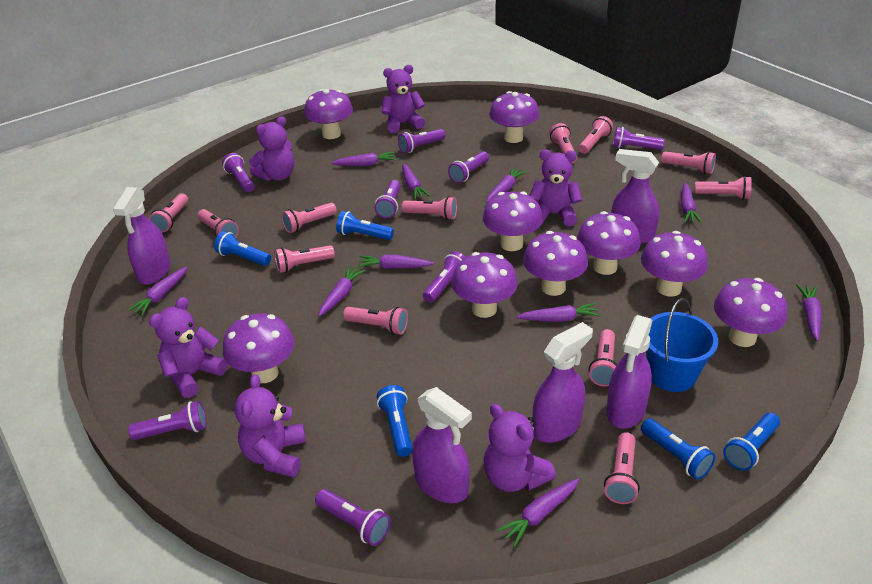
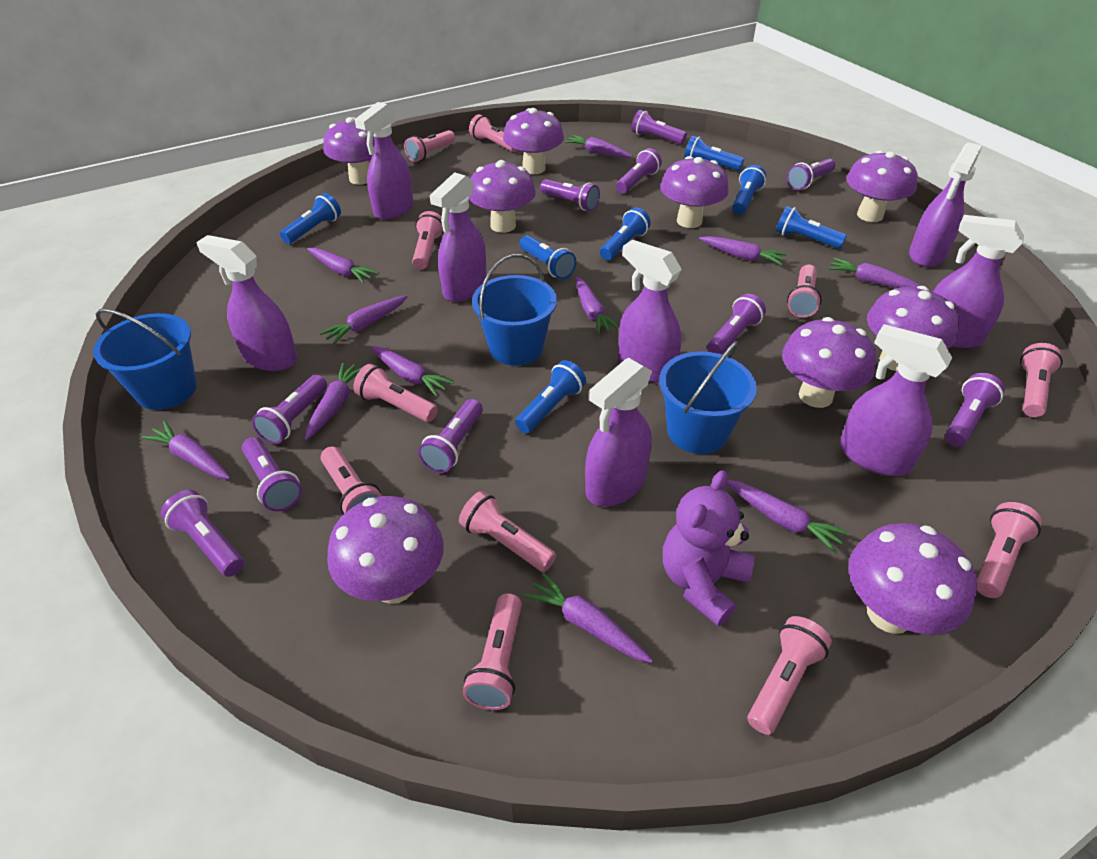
blue bucket: 1 -> 3
blue flashlight: 5 -> 7
pink flashlight: 12 -> 11
purple carrot: 10 -> 11
purple flashlight: 8 -> 10
purple spray bottle: 5 -> 8
purple teddy bear: 6 -> 1

